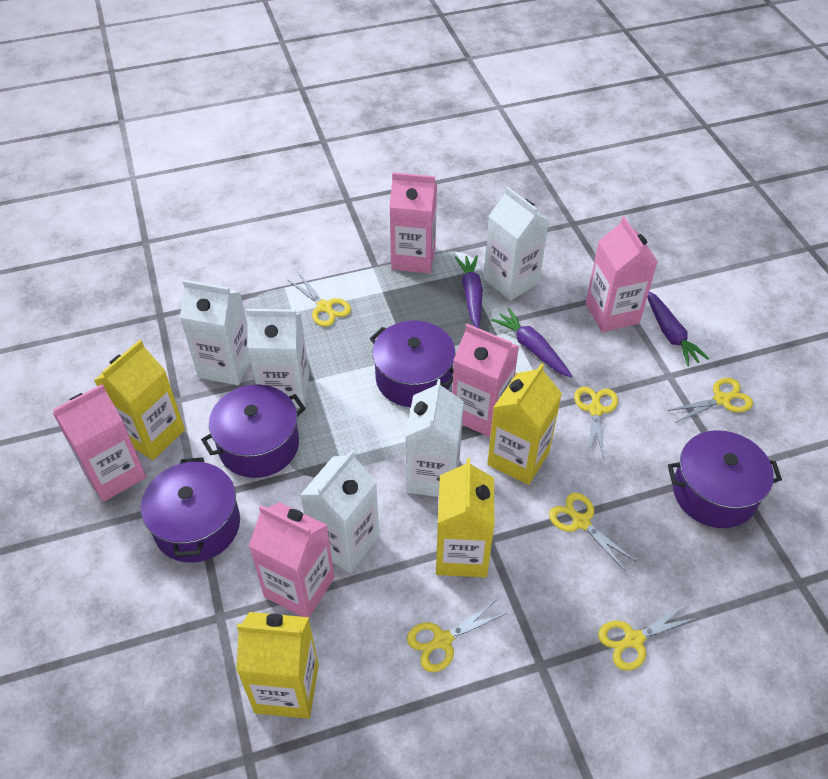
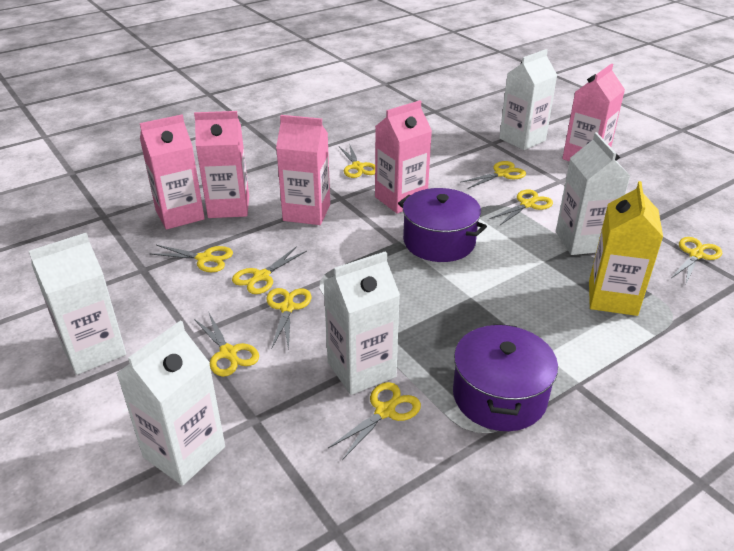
purple carrot: 3 -> 0
purple pot: 4 -> 2
yellow carton: 4 -> 1
yellow scissors: 6 -> 9

